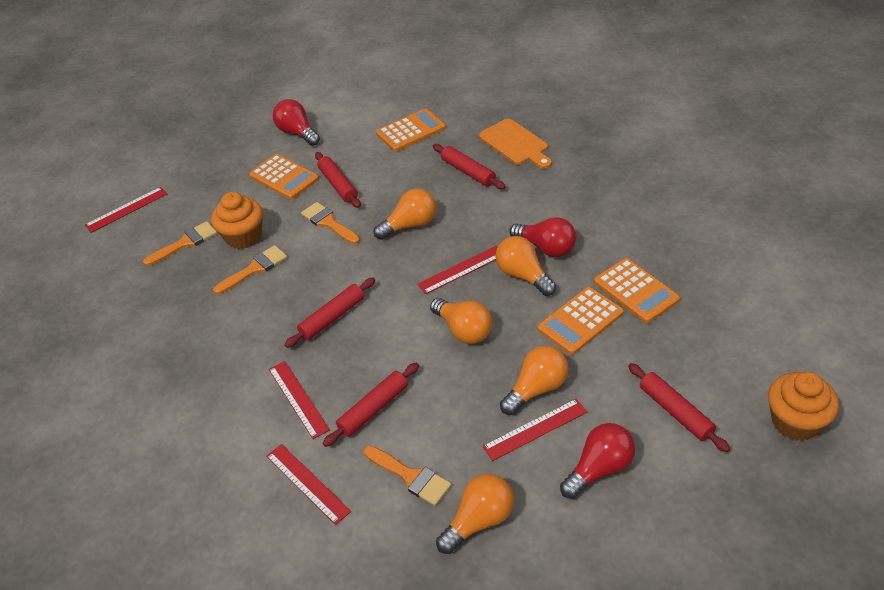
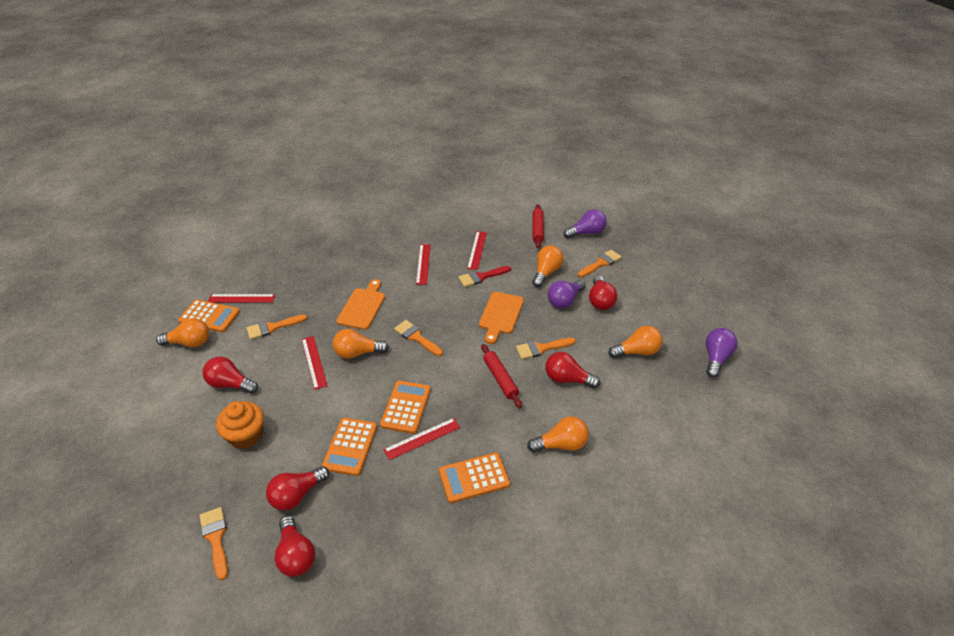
orange brush: 4 -> 5
orange cupcake: 2 -> 1
orange cutting board: 1 -> 2
purple light bulb: 0 -> 3
red brush: 0 -> 1
red light bulb: 3 -> 5
red rolling pin: 5 -> 2

